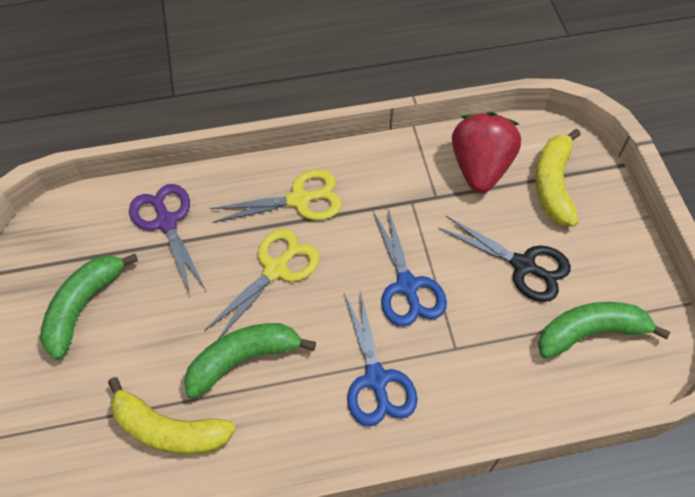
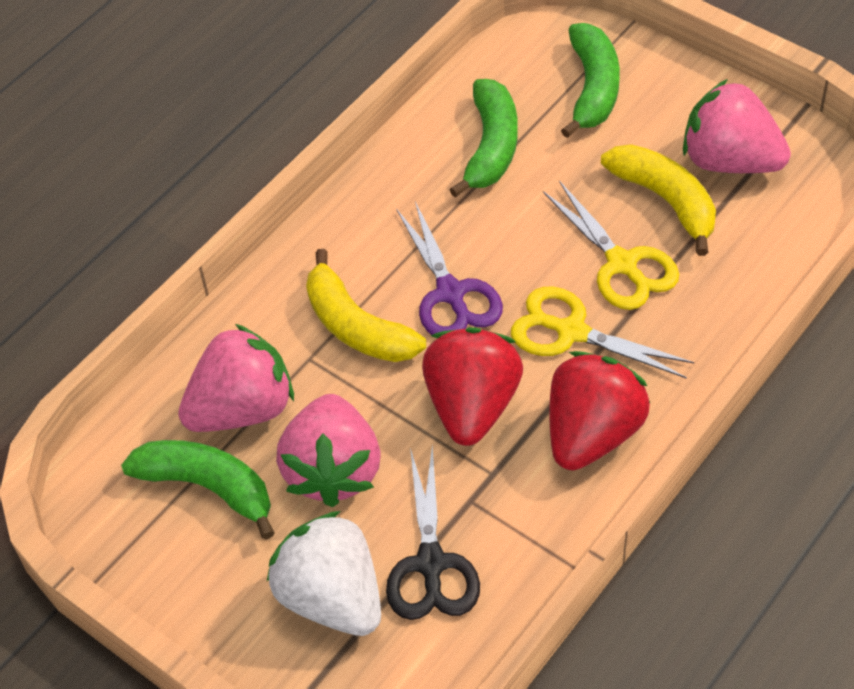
blue scissors: 2 -> 0
pink strawberry: 0 -> 3
red strawberry: 1 -> 2
white strawberry: 0 -> 1

